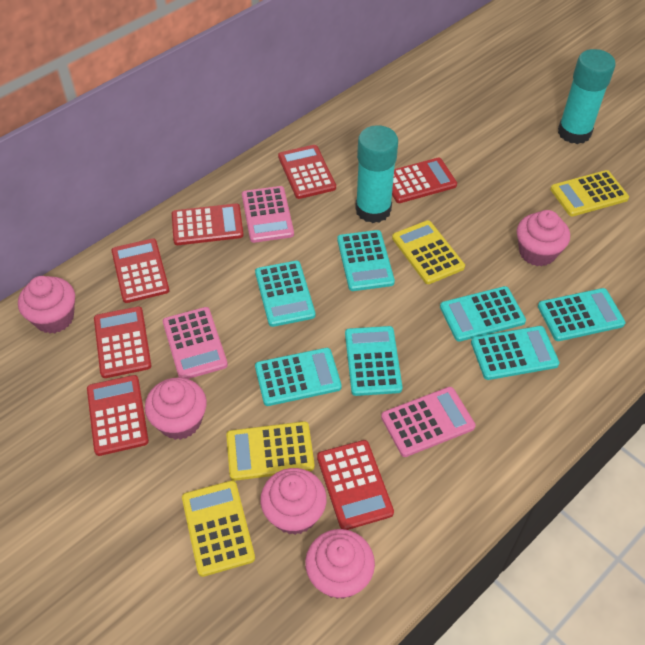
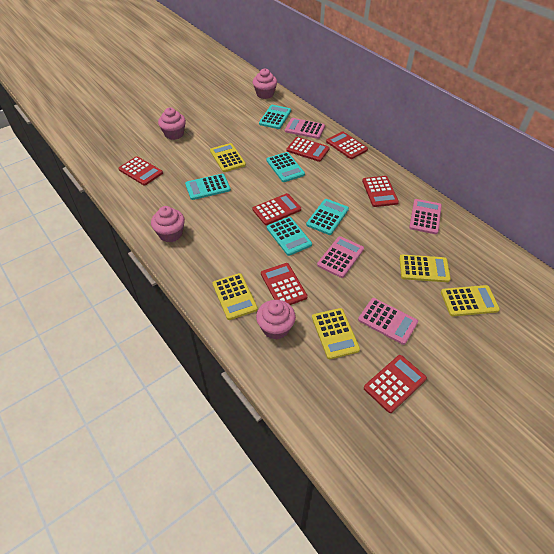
pink calculator: 3 -> 4
pink cupcake: 5 -> 4
turquoise calculator: 7 -> 5
turquoise glue stick: 2 -> 0
yellow calculator: 4 -> 5

